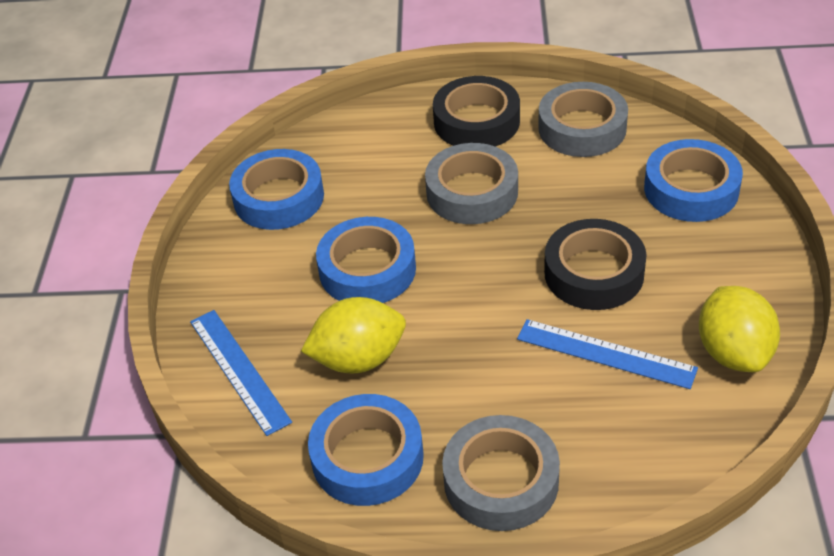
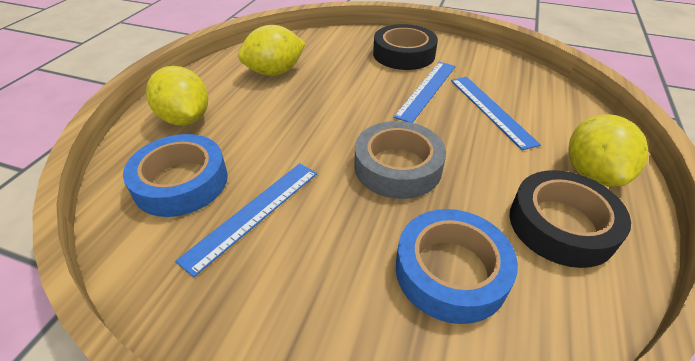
blue ruler: 2 -> 3
blue tape: 4 -> 2
grey tape: 3 -> 1
yellow lemon: 2 -> 3

